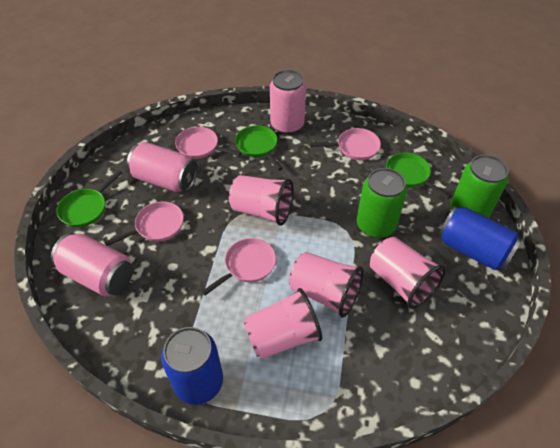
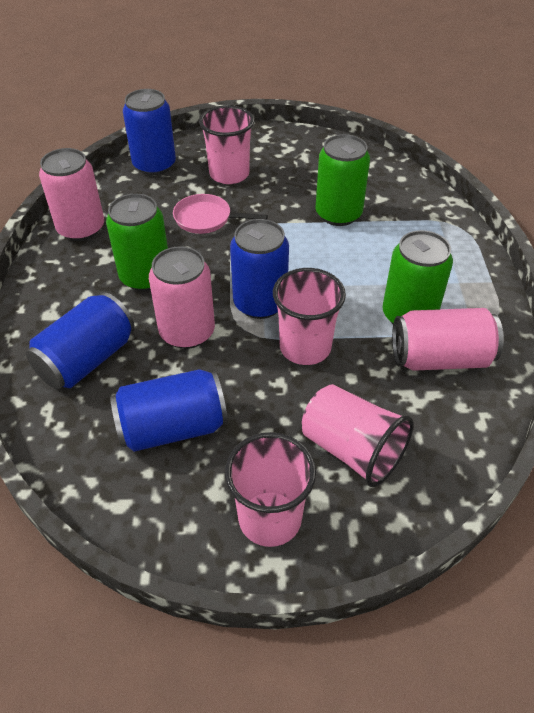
blue can: 2 -> 4
green can: 2 -> 3
green pan: 3 -> 0
pink pan: 4 -> 1

